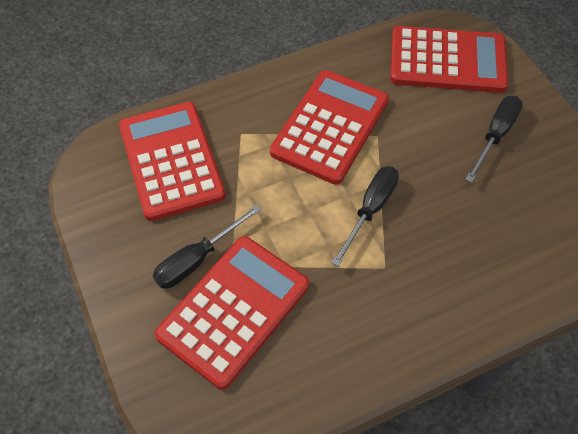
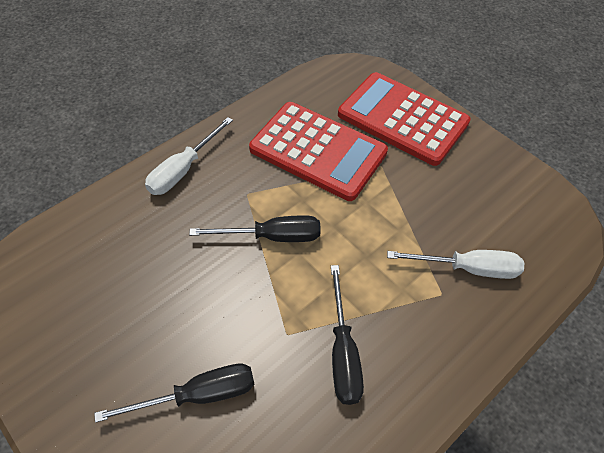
red calculator: 4 -> 2
white screwdriver: 0 -> 2

